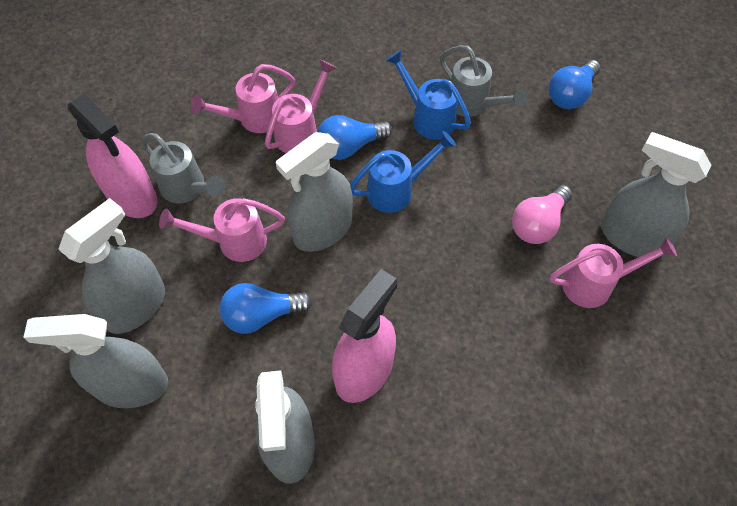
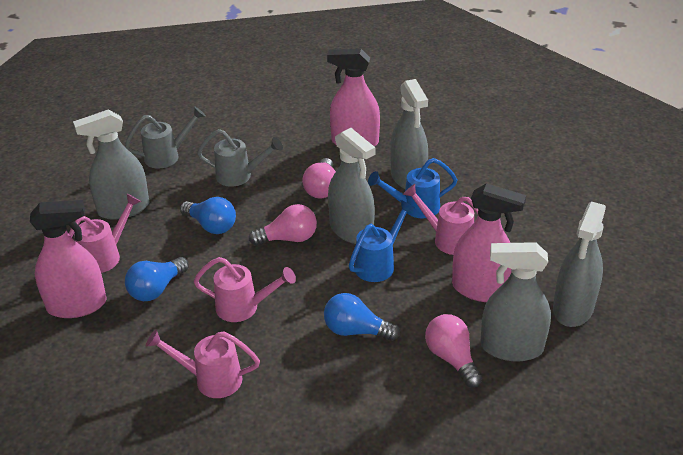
pink light bulb: 1 -> 3
pink spray bottle: 2 -> 3

